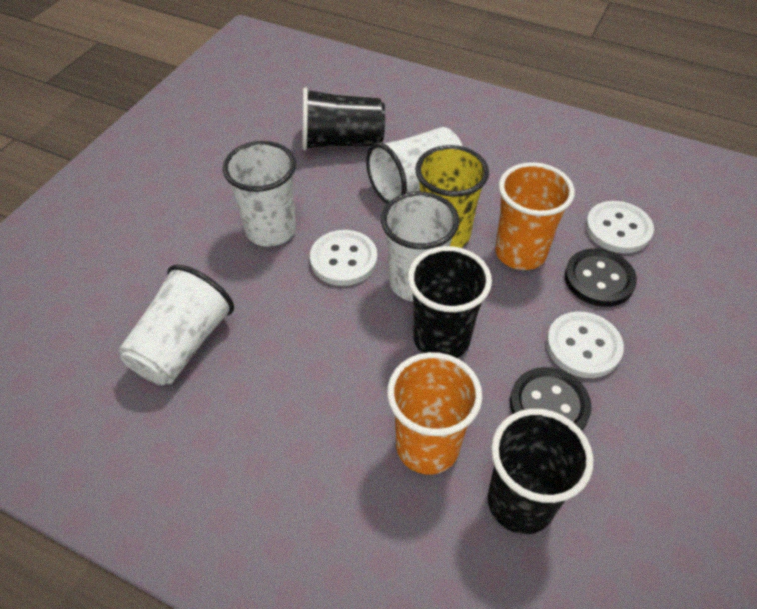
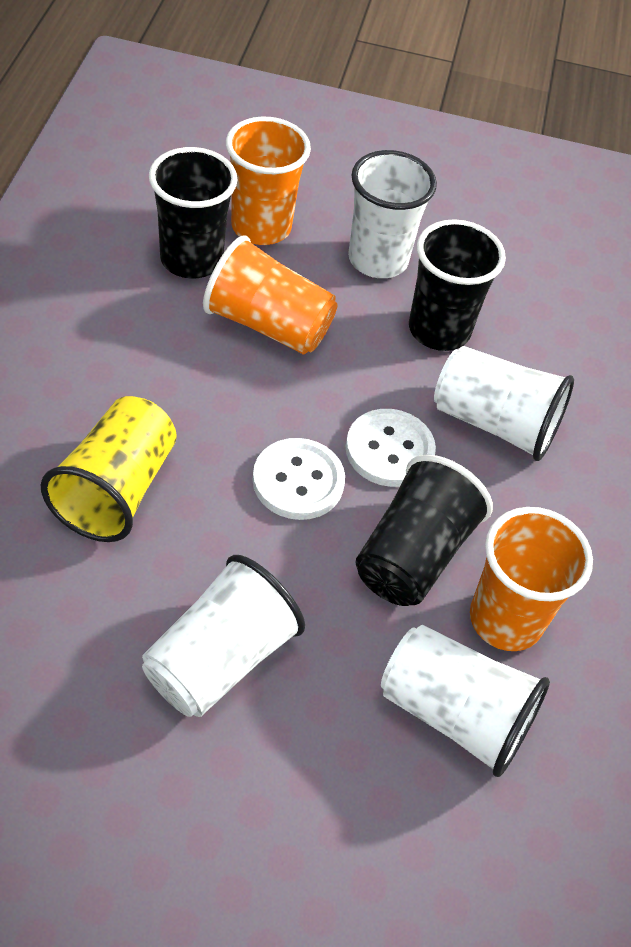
black button: 2 -> 0
orange cup: 2 -> 3
white button: 3 -> 2

